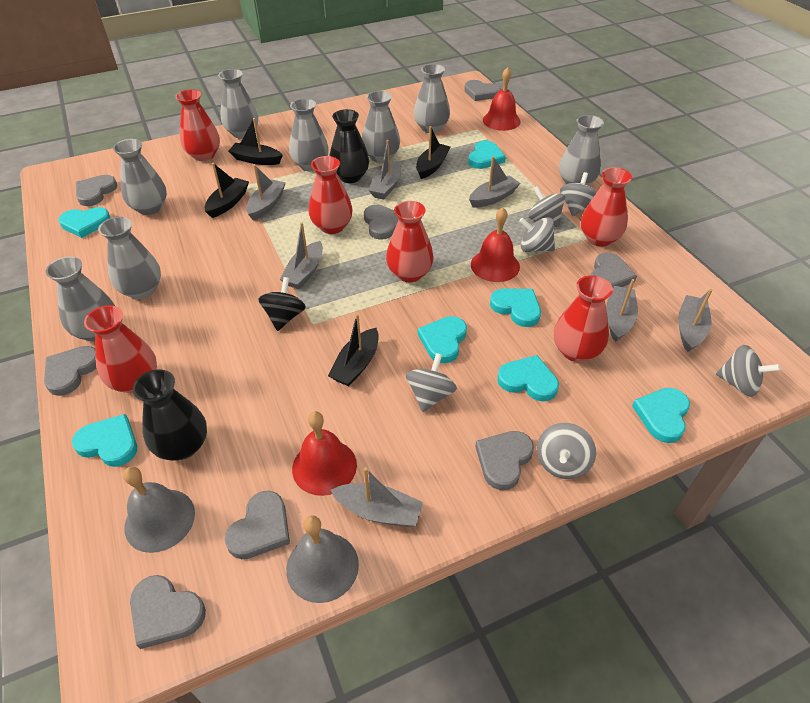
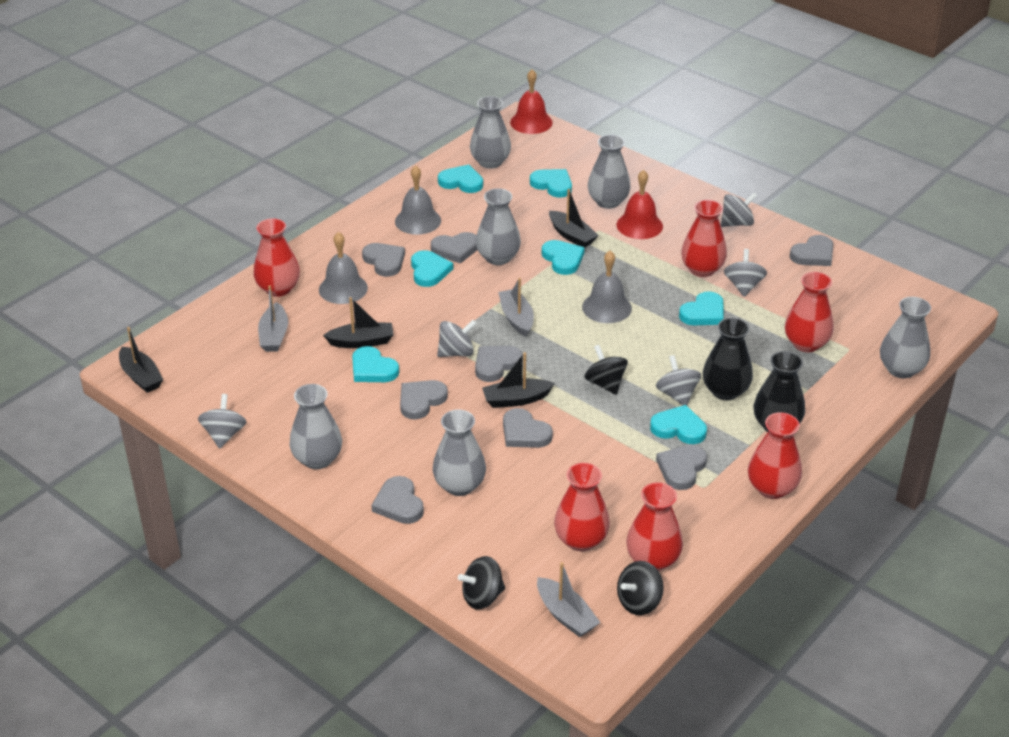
black spinning top: 1 -> 3
grey bell: 2 -> 3
grey boat: 7 -> 3
grey spinning top: 6 -> 5
grey vase: 8 -> 6
red bell: 3 -> 2

